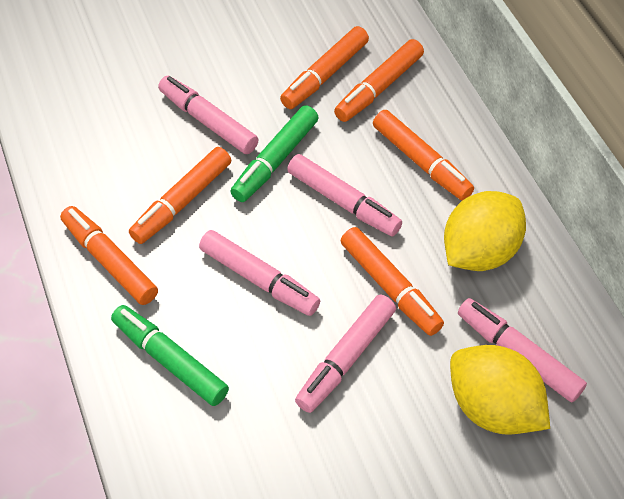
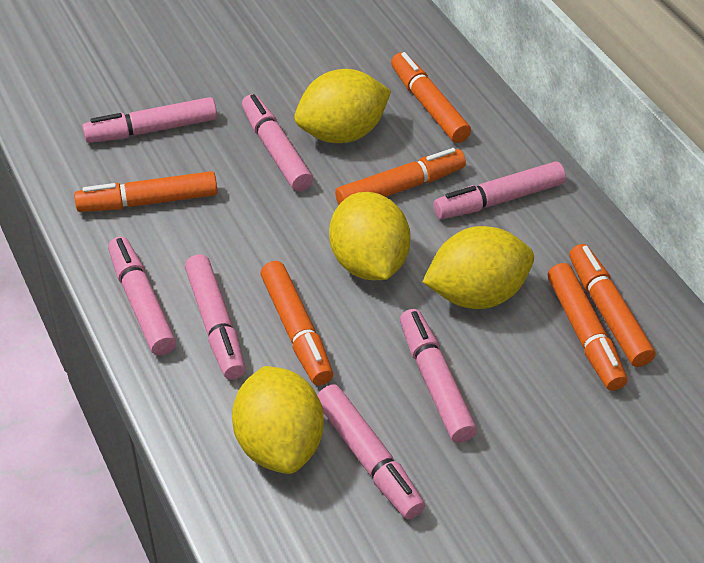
green marker: 2 -> 0
pink marker: 5 -> 7
yellow lemon: 2 -> 4

